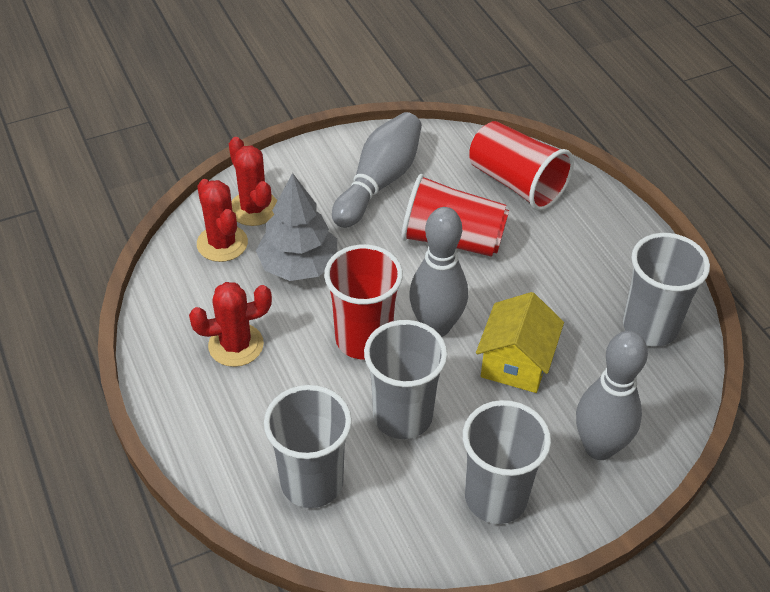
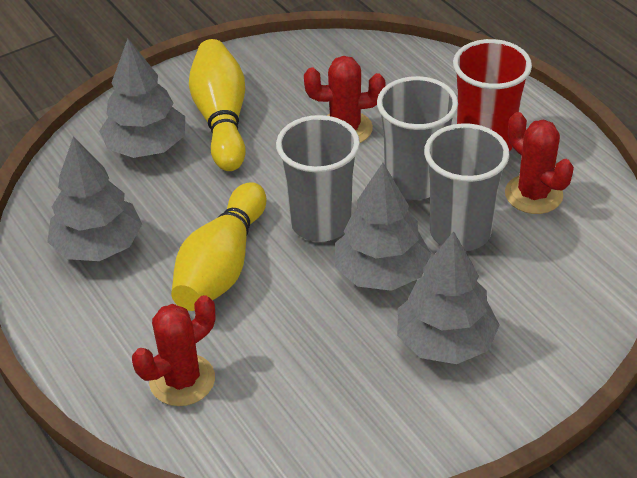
grey bowling pin: 3 -> 0
grey cup: 4 -> 3
grey tree: 1 -> 4
red cup: 3 -> 1
yellow bowling pin: 0 -> 2
yellow house: 1 -> 0

